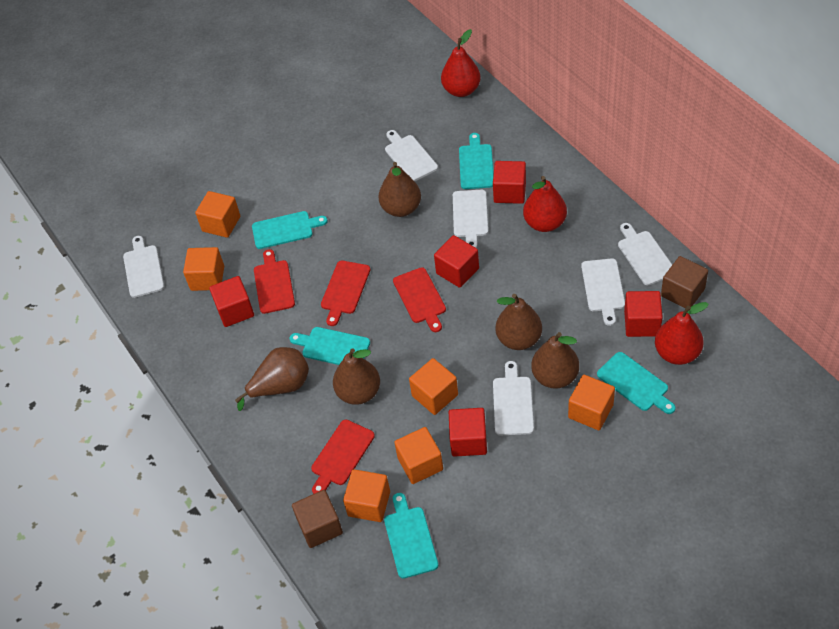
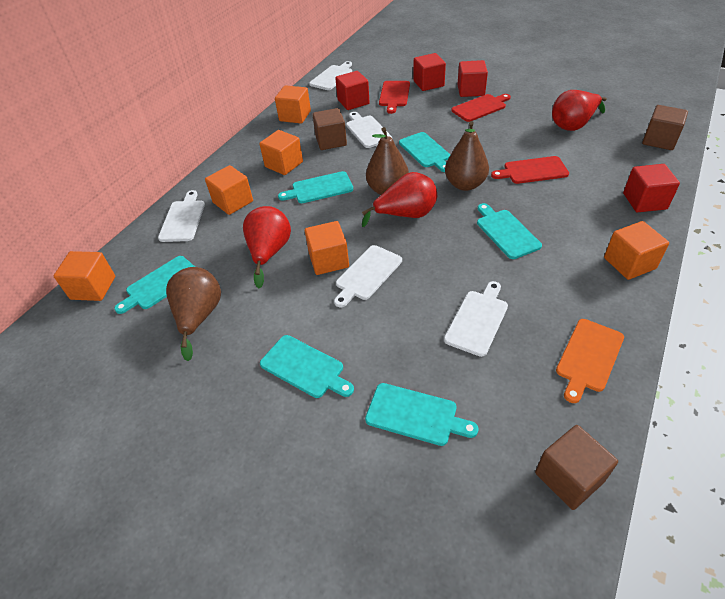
brown cube: 2 -> 3
brown pear: 5 -> 3
orange cutting board: 0 -> 1
red cube: 5 -> 4
red cutting board: 4 -> 3
turquoise cutting board: 5 -> 6
white cutting board: 6 -> 5

